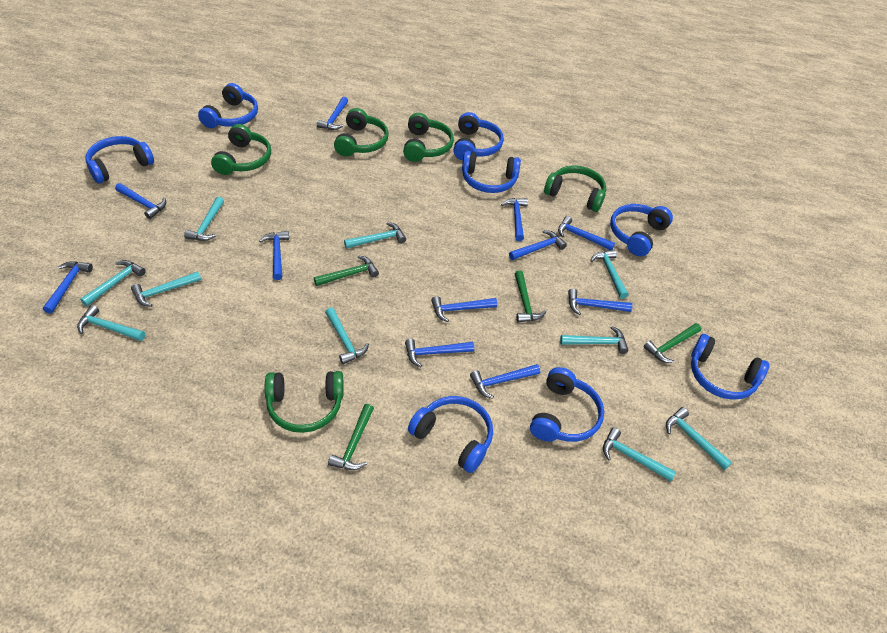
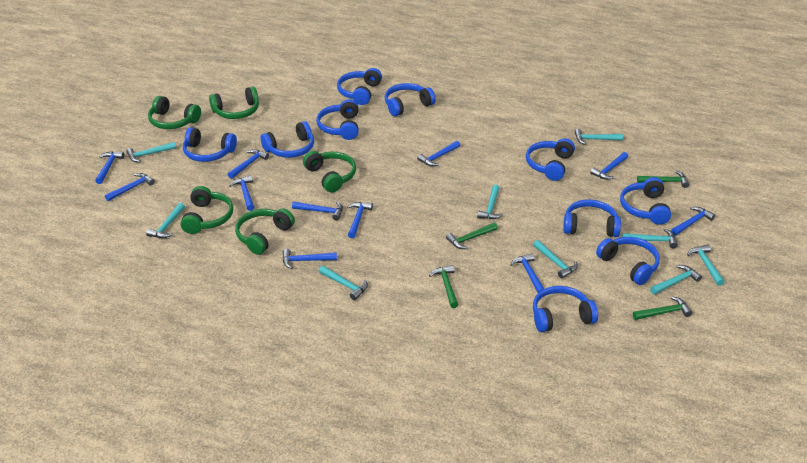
blue headphones: 8 -> 10
turquoise hammer: 10 -> 9

